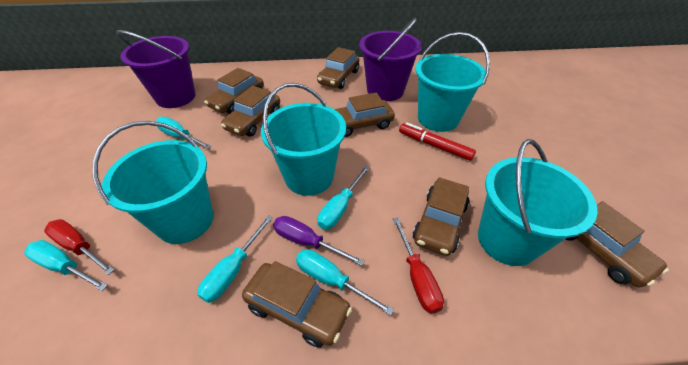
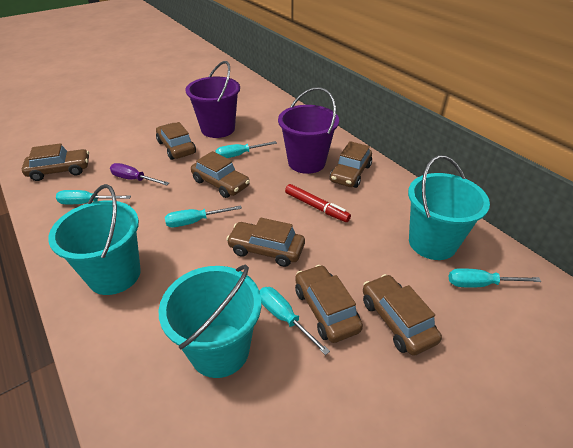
red screwdriver: 2 -> 0
turquoise bucket: 4 -> 3

